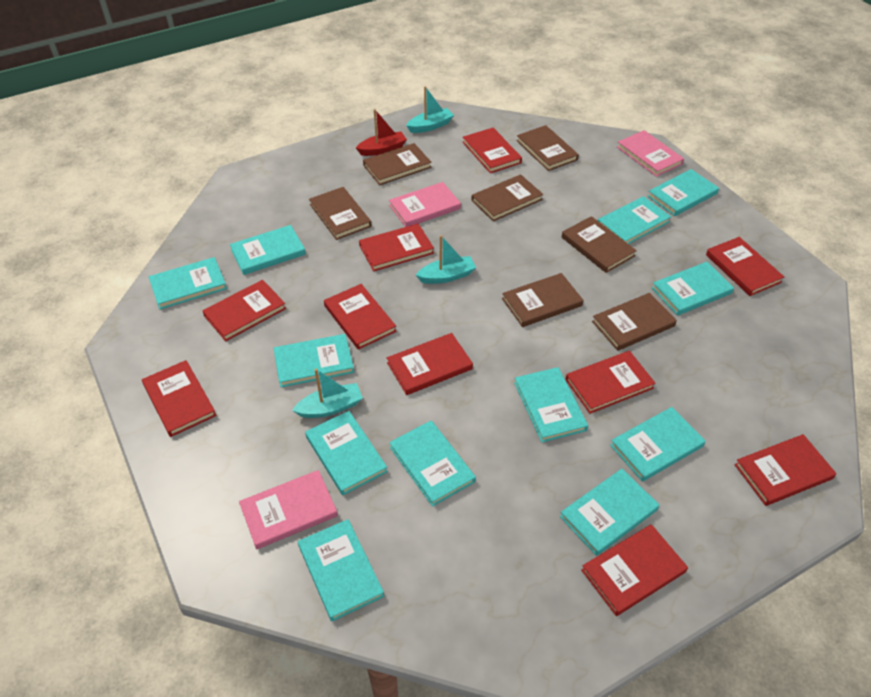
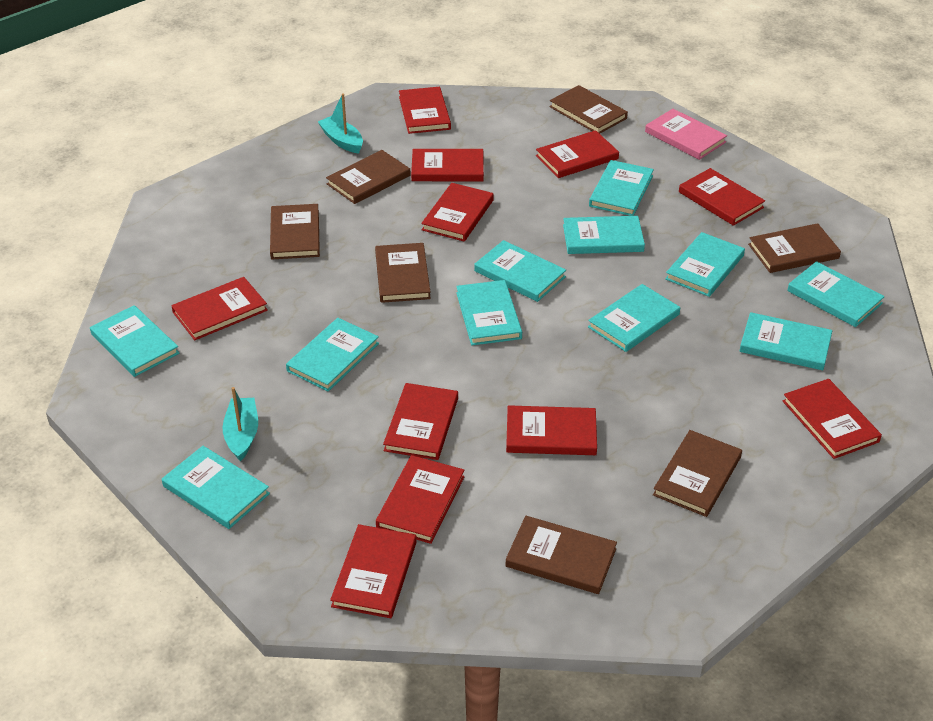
pink book: 3 -> 1
red boat: 1 -> 0
red book: 10 -> 11
turquoise boat: 3 -> 2
turquoise book: 12 -> 11

